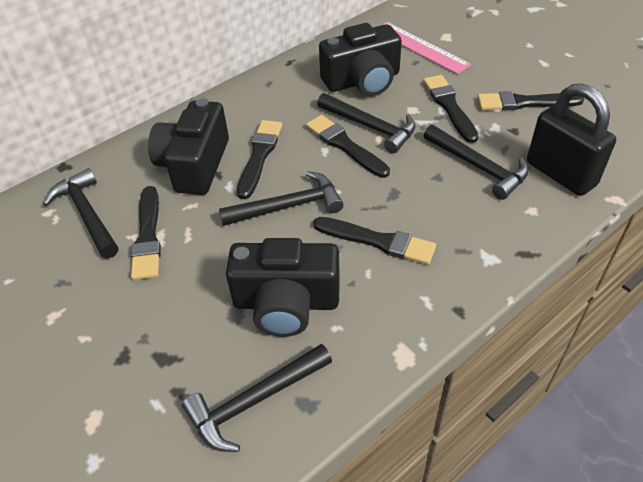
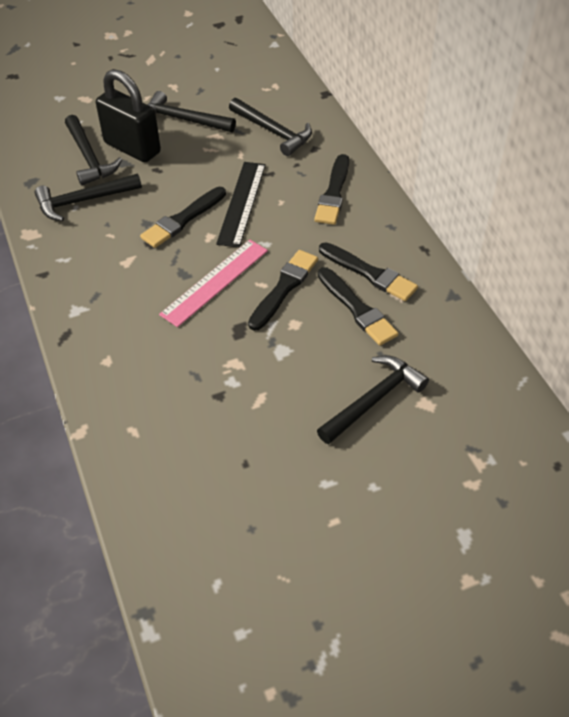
black brush: 6 -> 5
black camera: 3 -> 0
black ruler: 0 -> 1

